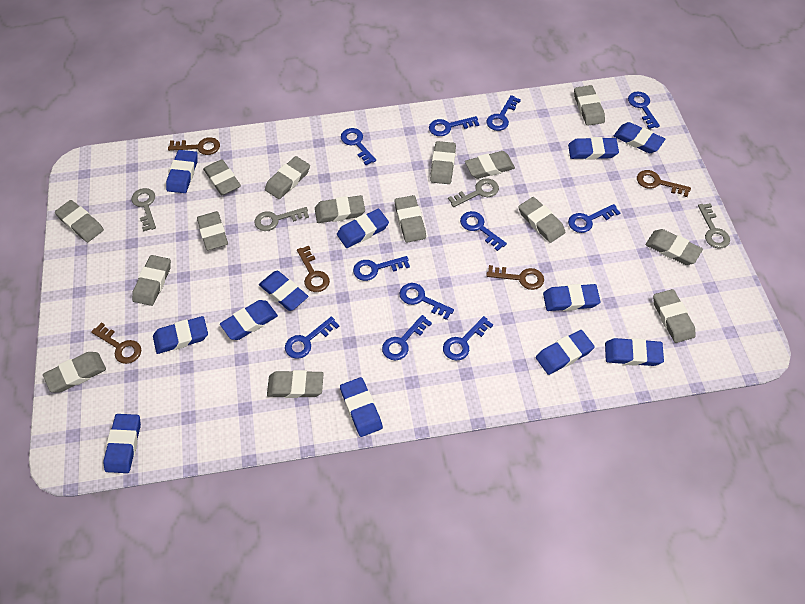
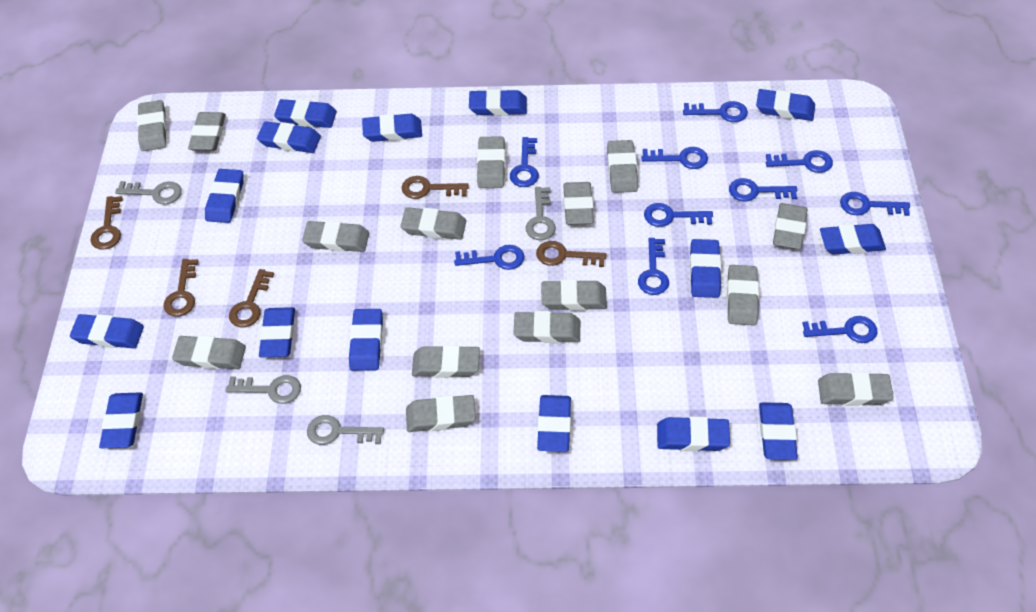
blue eraser: 12 -> 15
blue key: 11 -> 10

